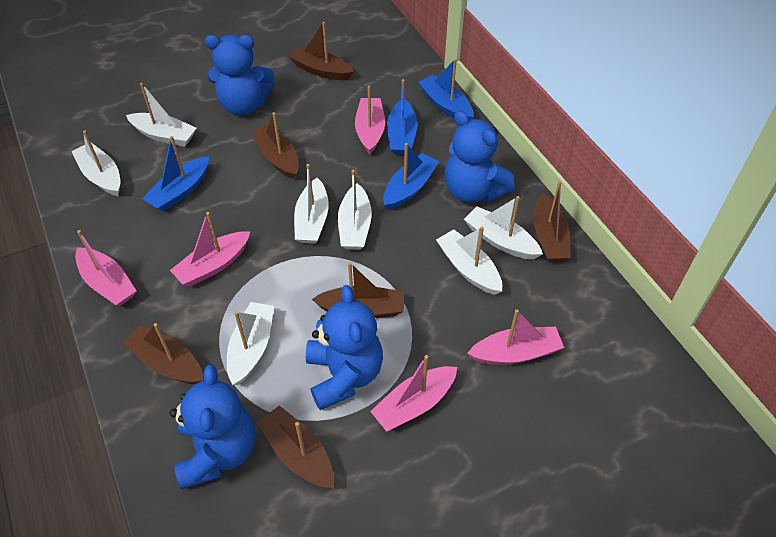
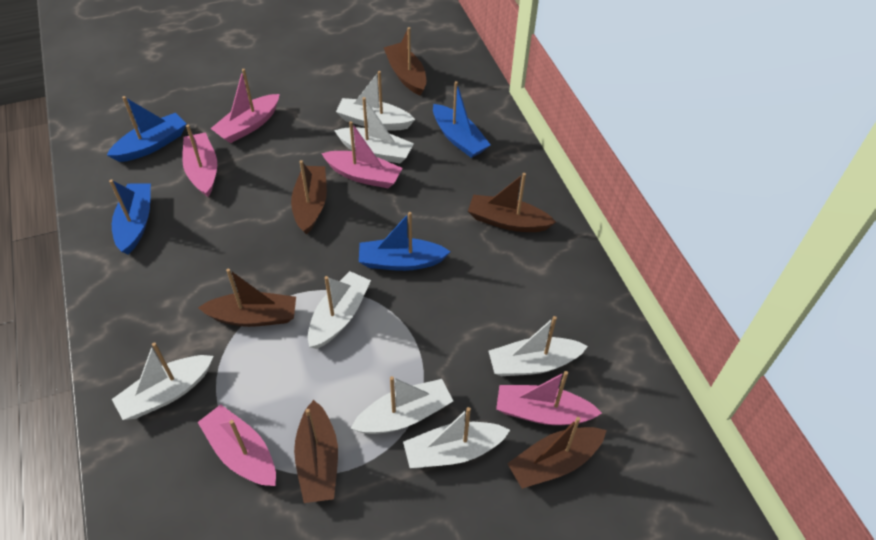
blue teddy bear: 4 -> 0

